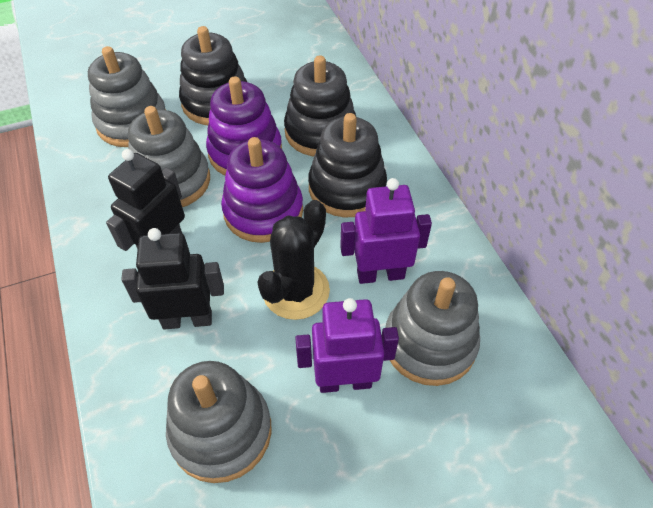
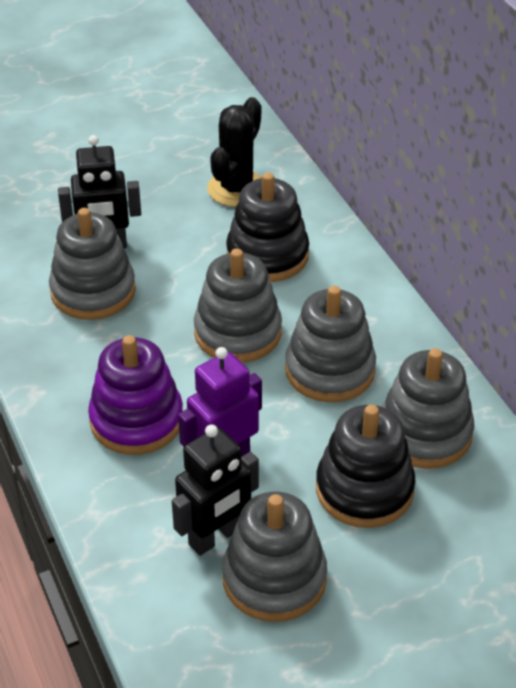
black stacking toy: 3 -> 2
grey stacking toy: 4 -> 5
purple robot: 2 -> 1
purple stacking toy: 2 -> 1

